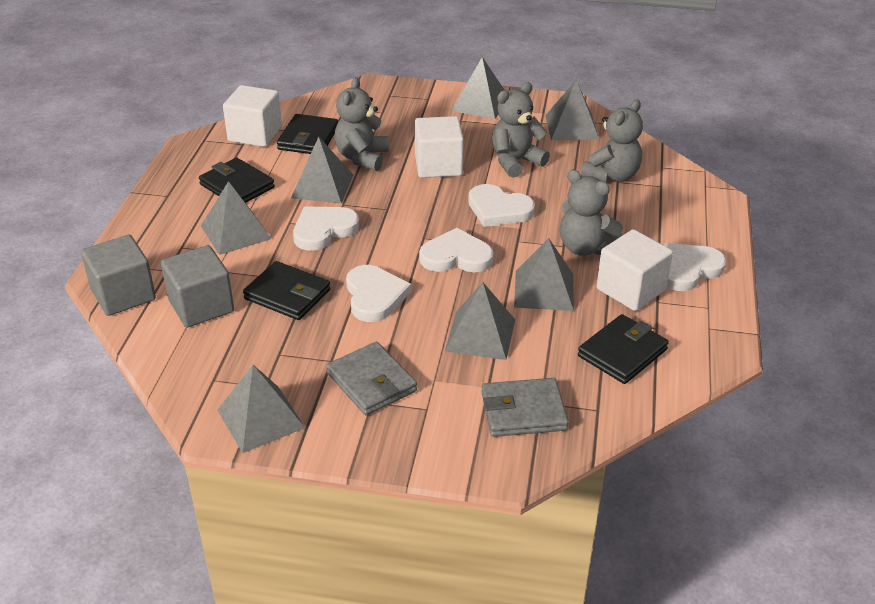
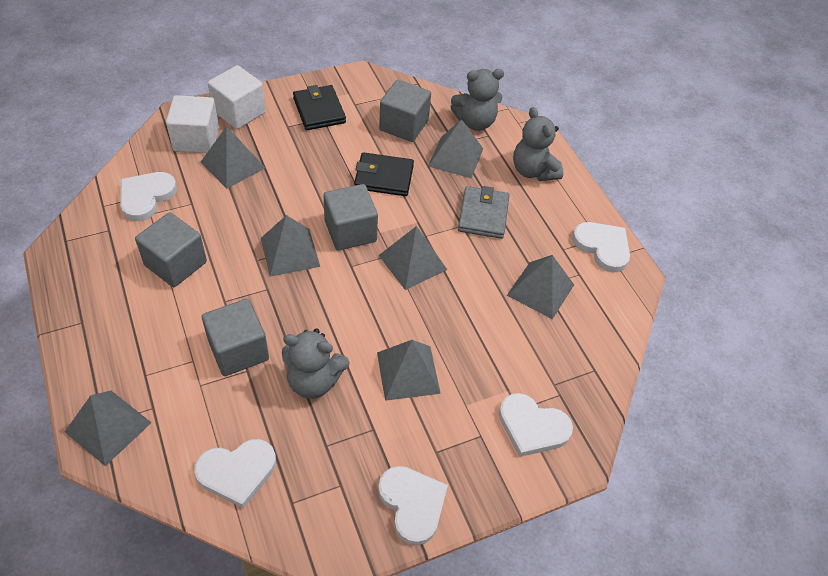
black wallet: 4 -> 2
grey cube: 2 -> 4
grey teddy bear: 4 -> 3
grey wallet: 2 -> 1
white cube: 3 -> 2

